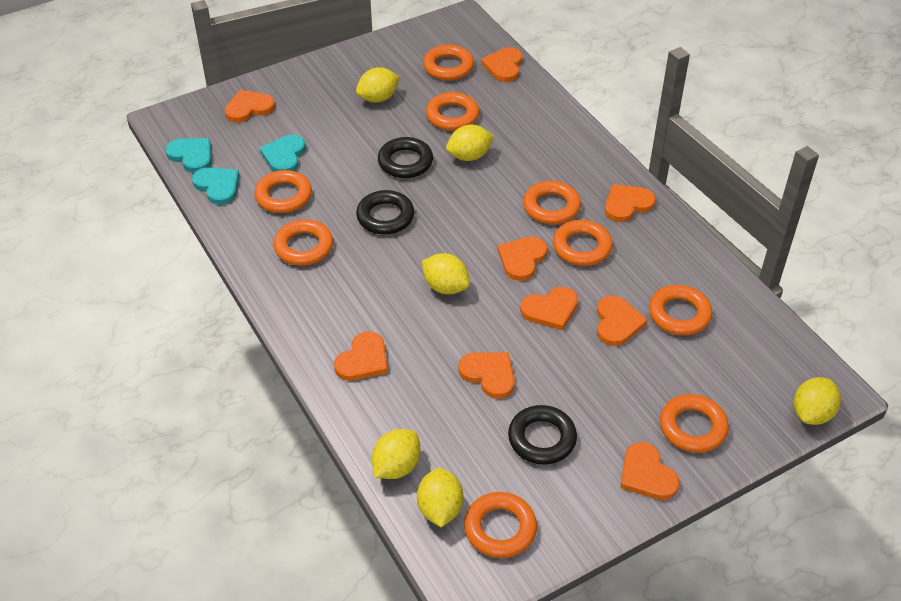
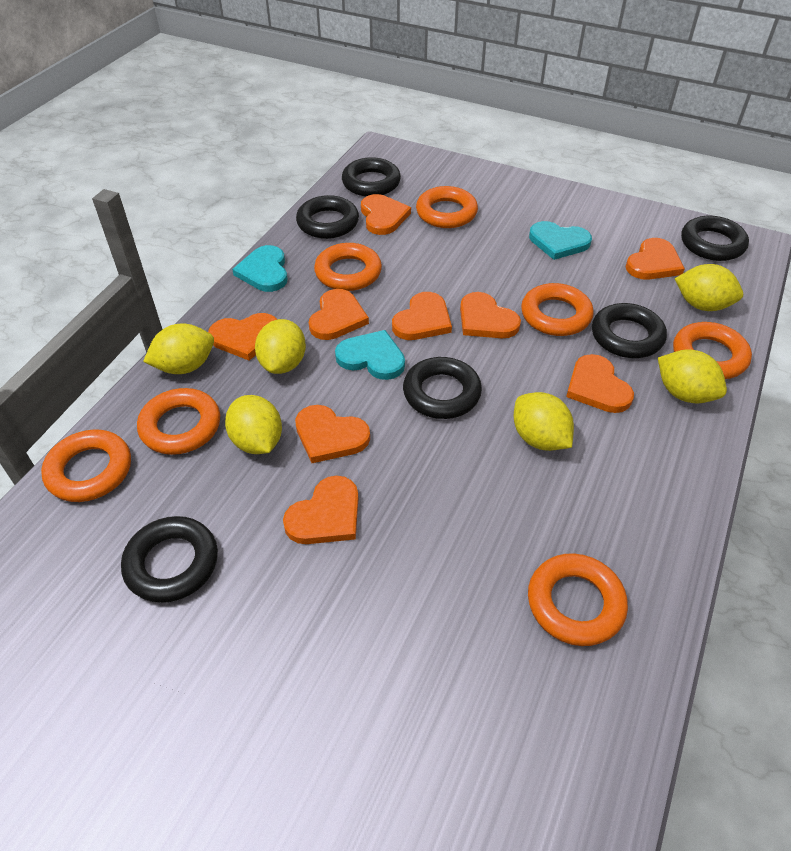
black ring: 3 -> 6
orange ring: 9 -> 7

